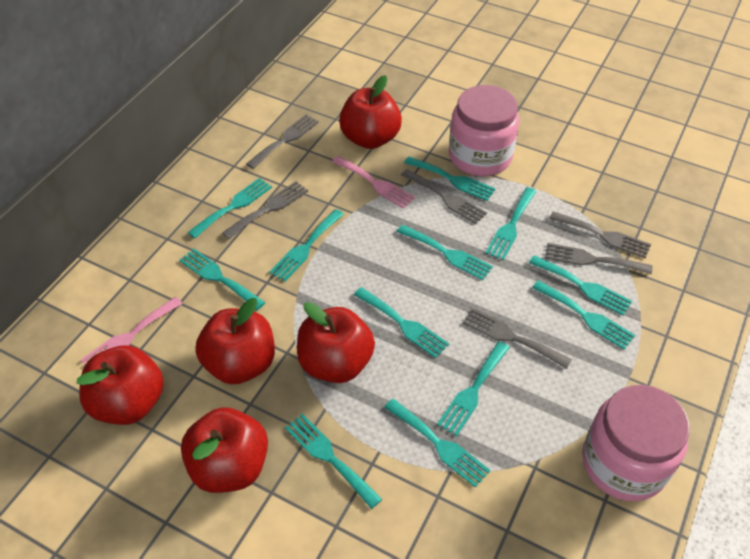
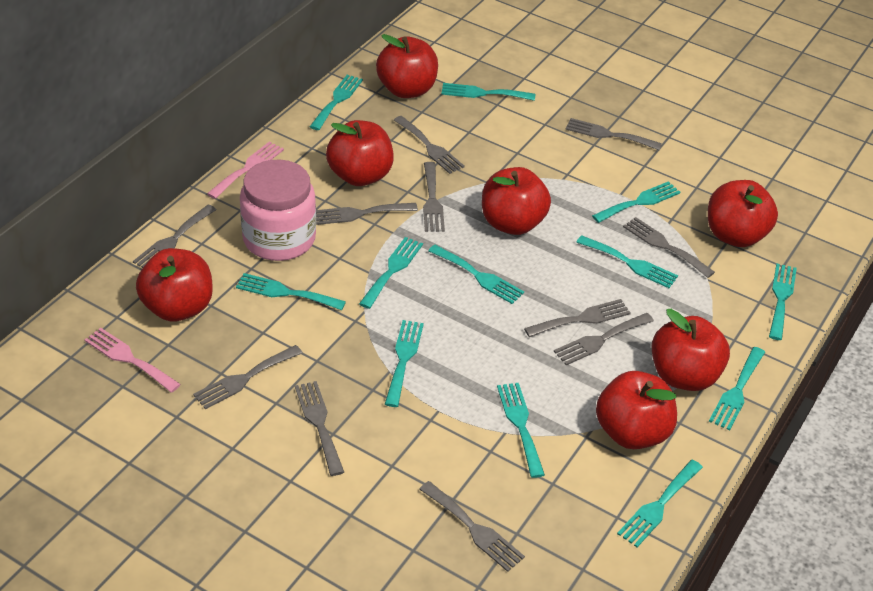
grey fork: 6 -> 11
pink jar: 2 -> 1
red apple: 5 -> 7

